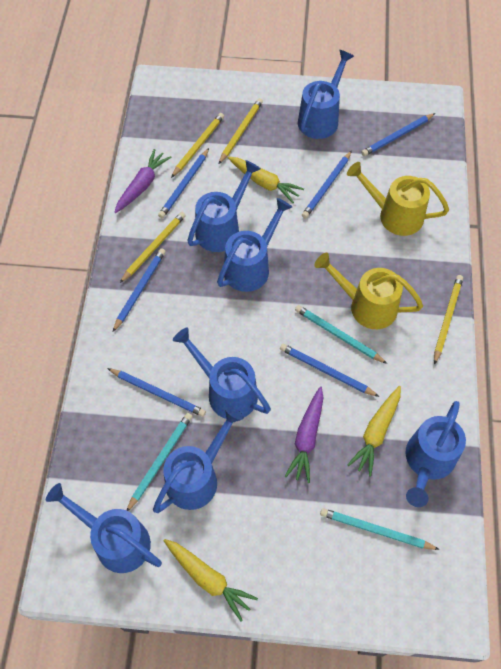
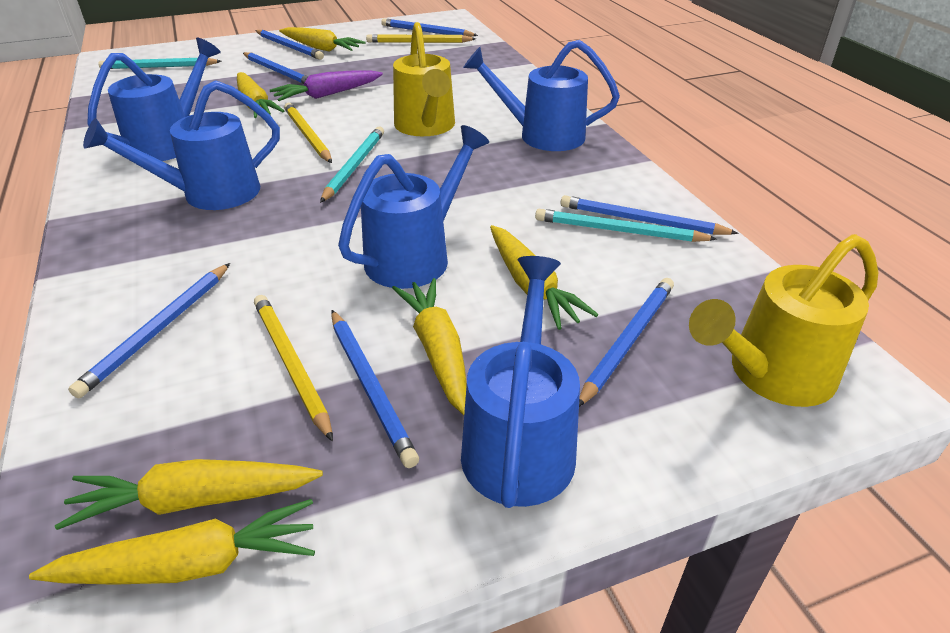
blue pencil: 6 -> 7
blue watering can: 7 -> 5
purple carrot: 2 -> 1
yellow carrot: 3 -> 6
yellow pencil: 4 -> 3

